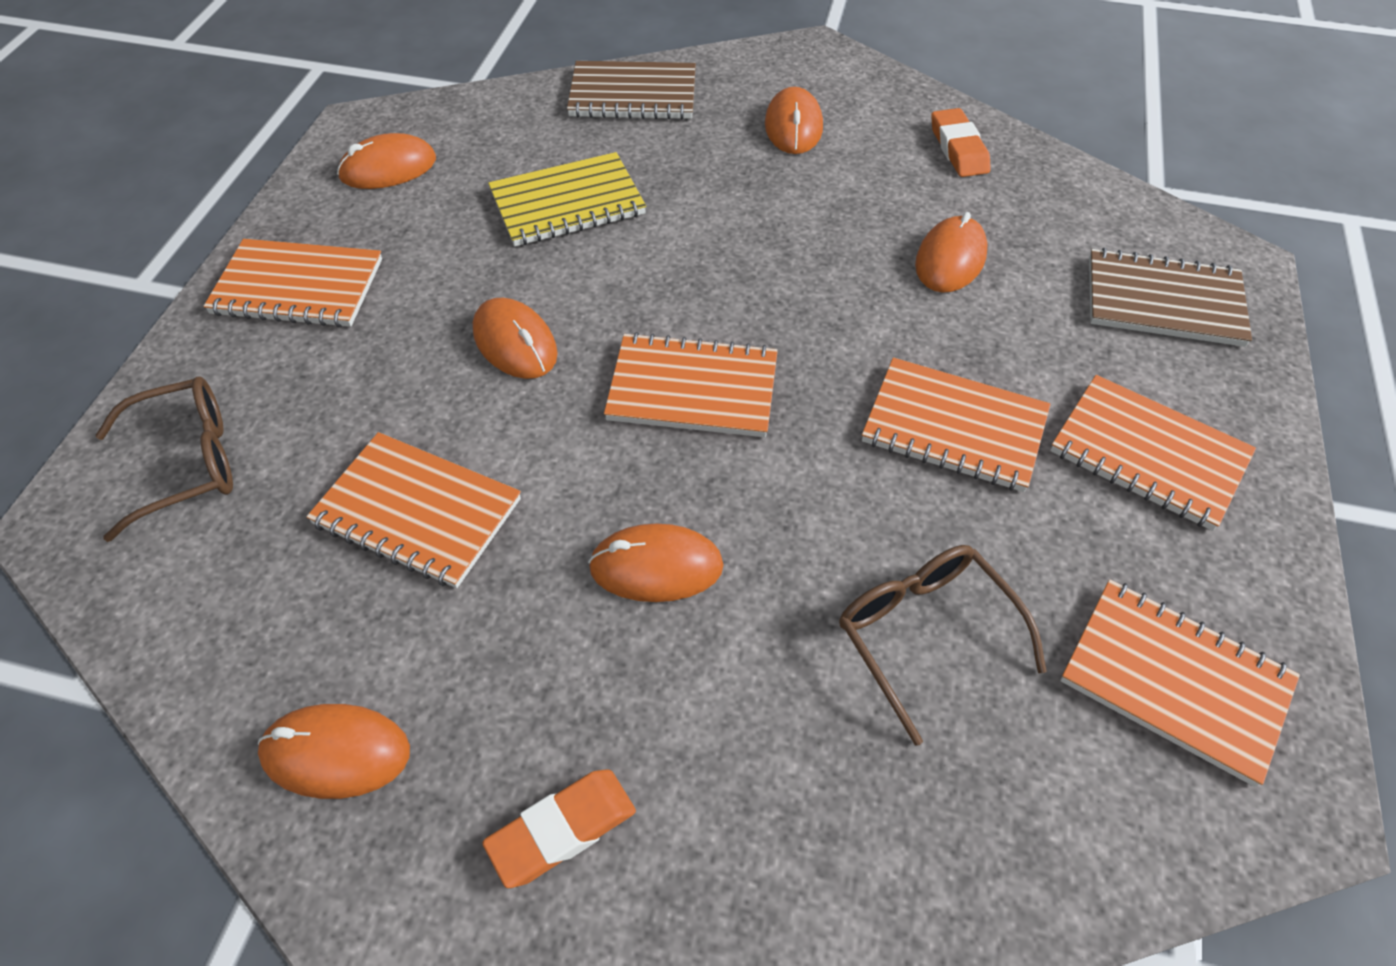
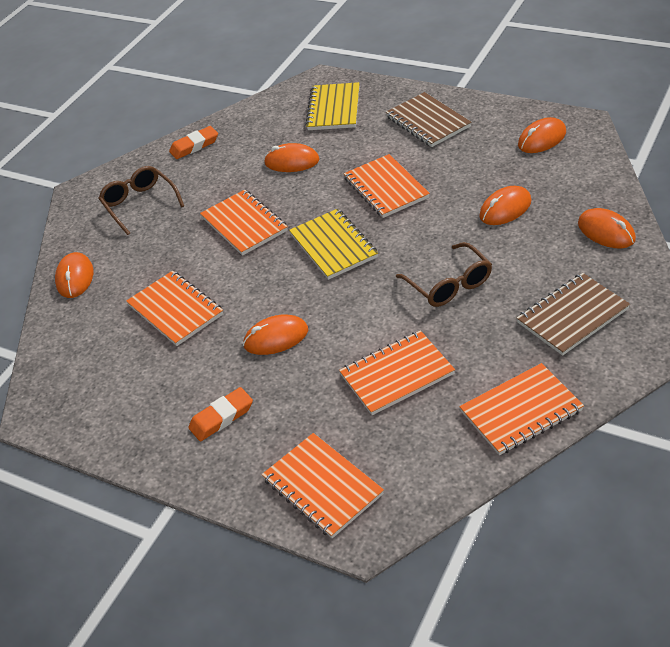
yellow notebook: 1 -> 2

